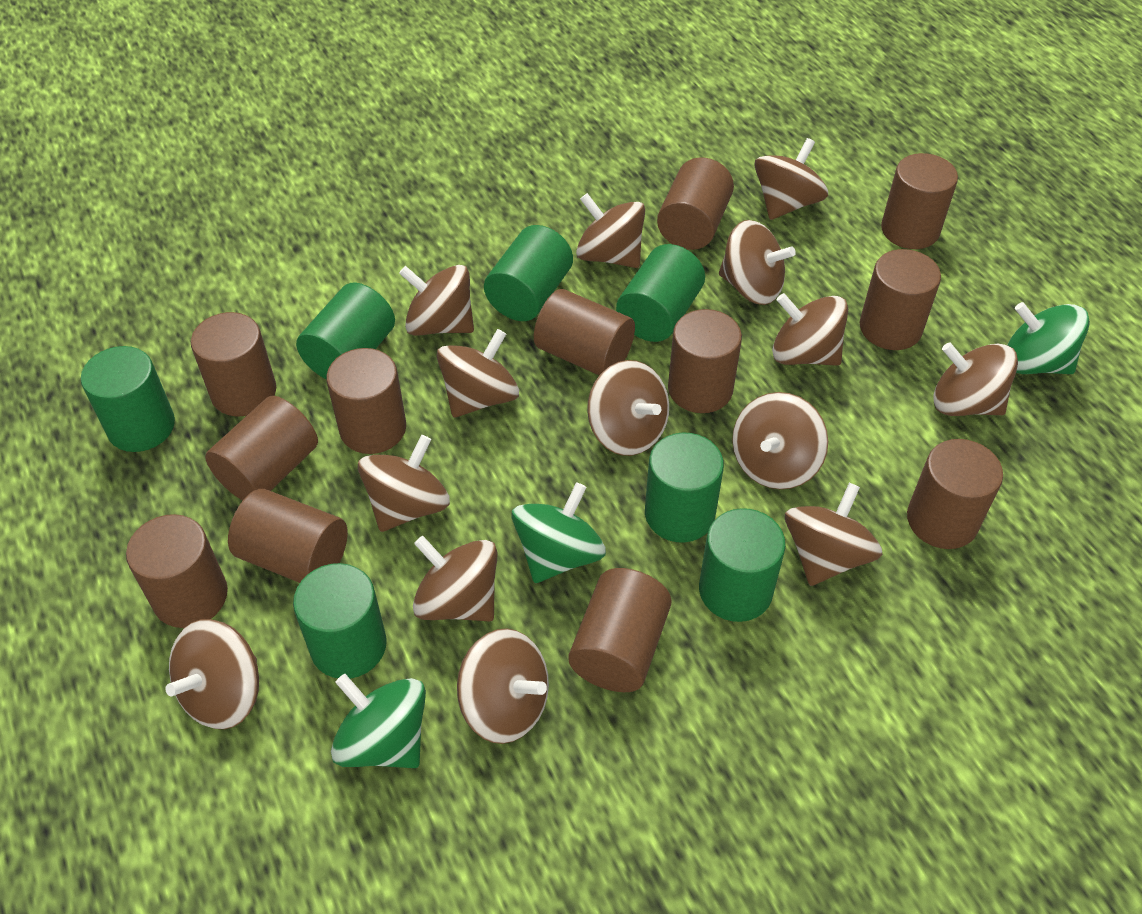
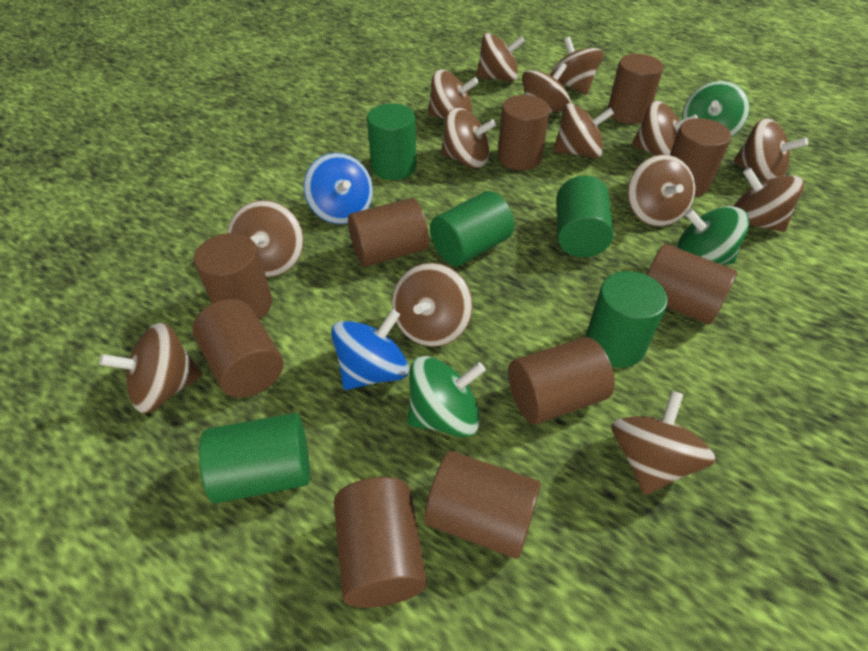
blue spinning top: 0 -> 2
brown cylinder: 12 -> 10
green cylinder: 7 -> 5

